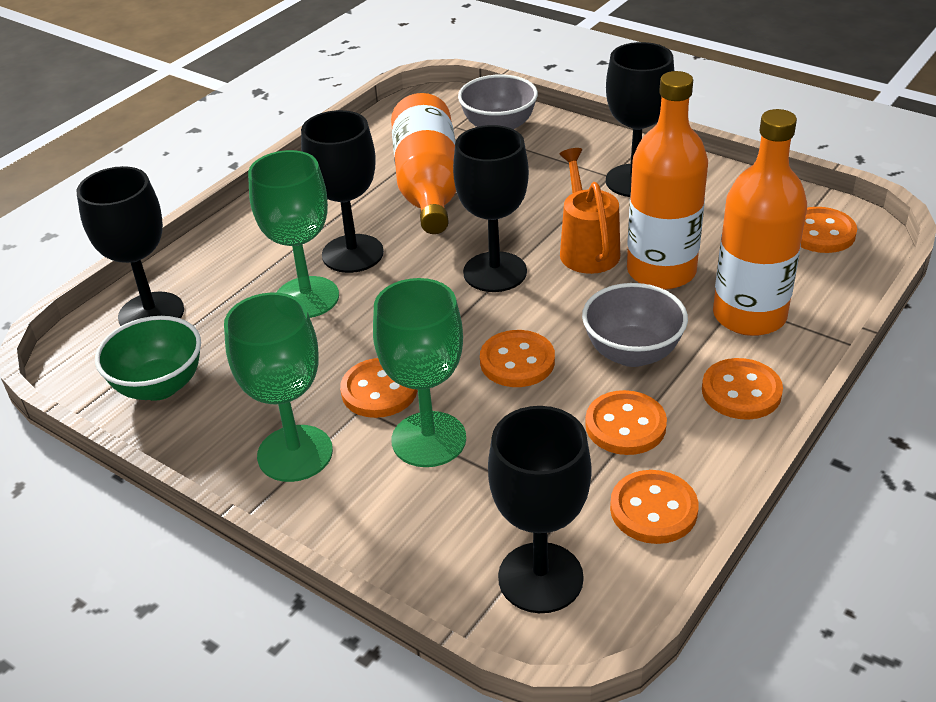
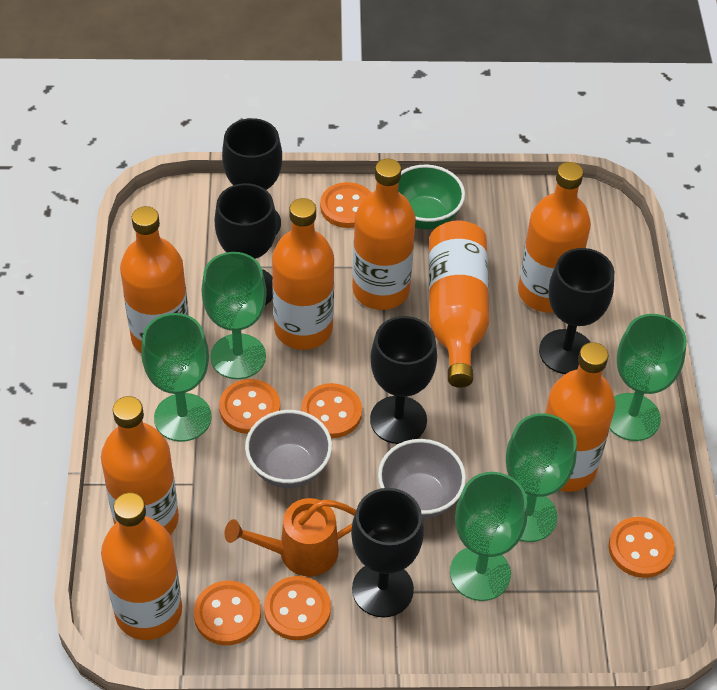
green goblet: 3 -> 5
orange bottle: 3 -> 8

